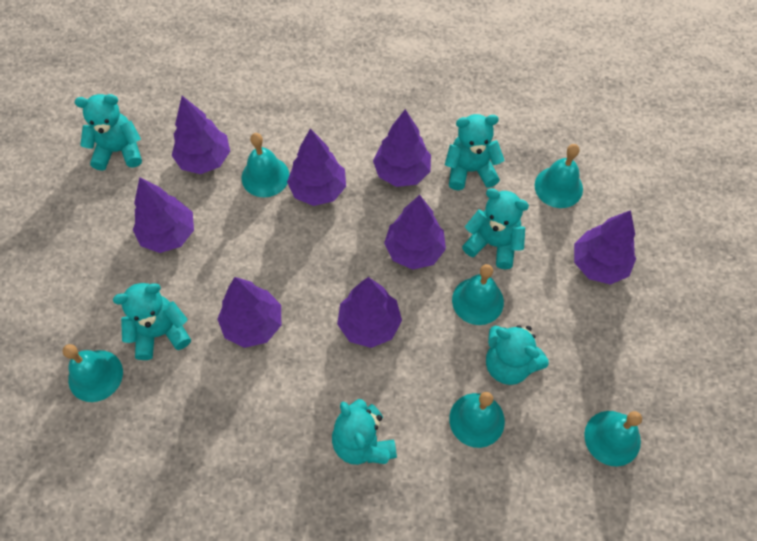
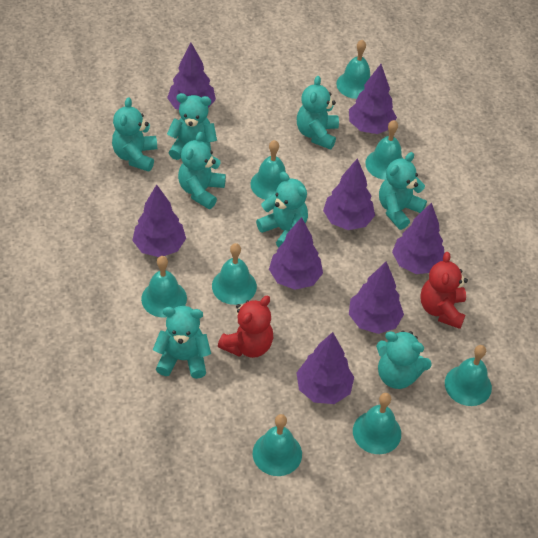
red teddy bear: 0 -> 2
turquoise bell: 6 -> 8
turquoise teddy bear: 6 -> 8

